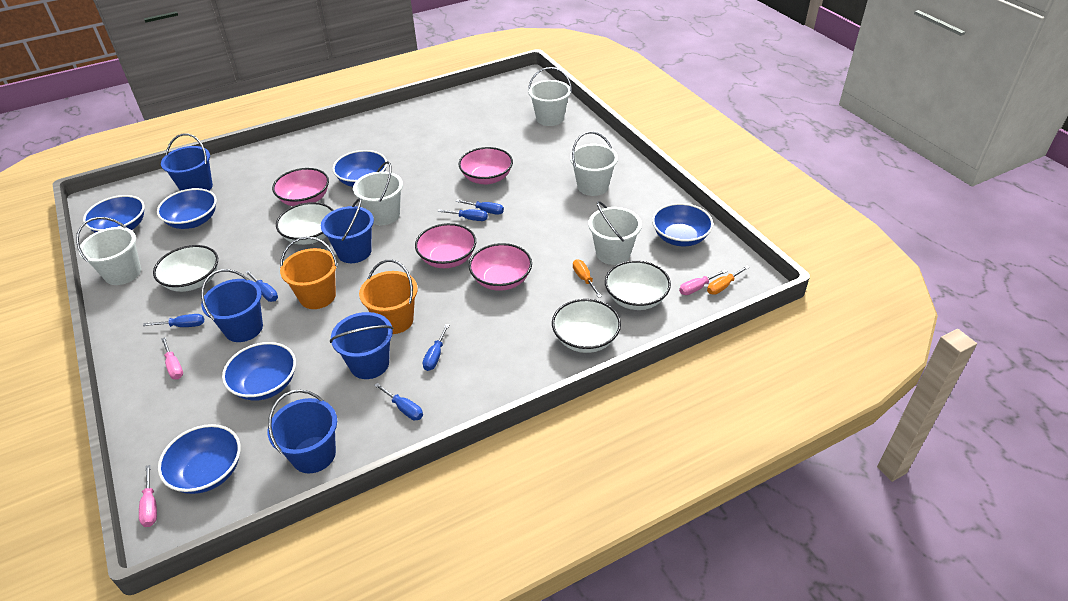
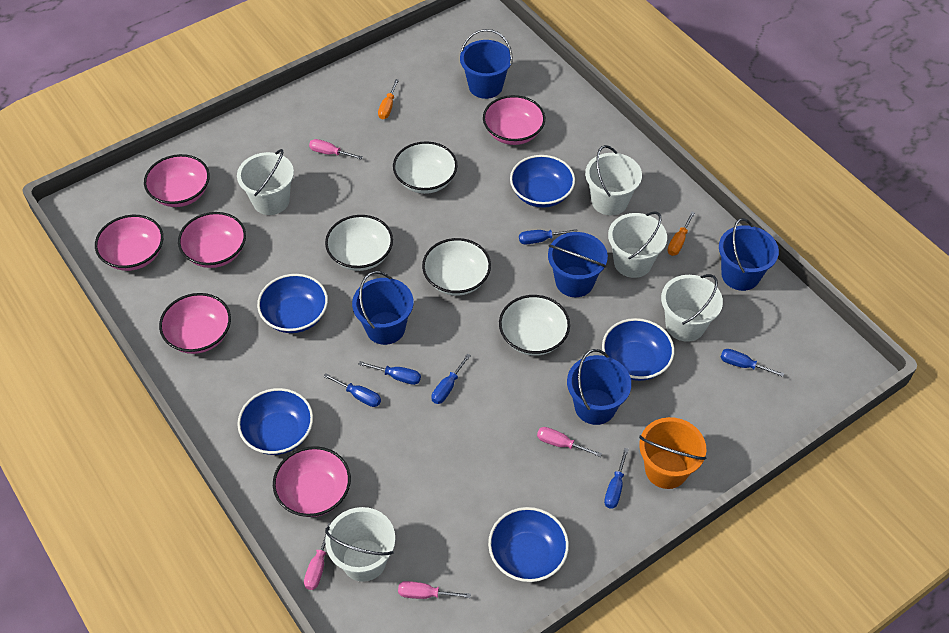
blue bowl: 6 -> 5
orange bucket: 2 -> 1
pink bowl: 4 -> 6
pink screwdriver: 3 -> 4

